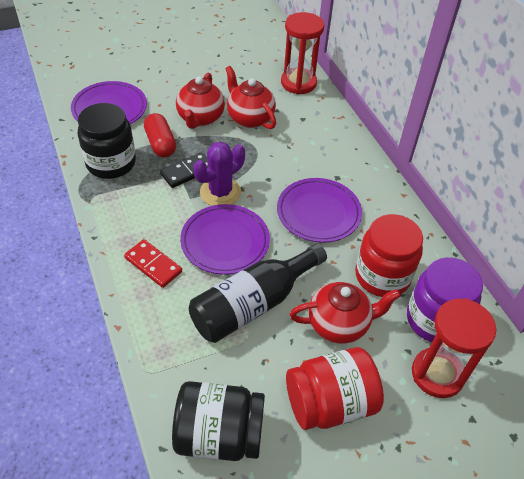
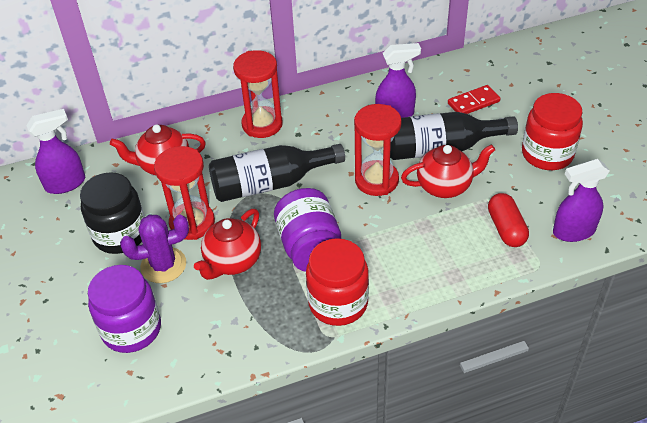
black bottle: 1 -> 2
black domino: 1 -> 0
black jar: 2 -> 1
purple jar: 1 -> 2
purple plate: 3 -> 0
purple spray bottle: 0 -> 3
red hourglass: 2 -> 3

